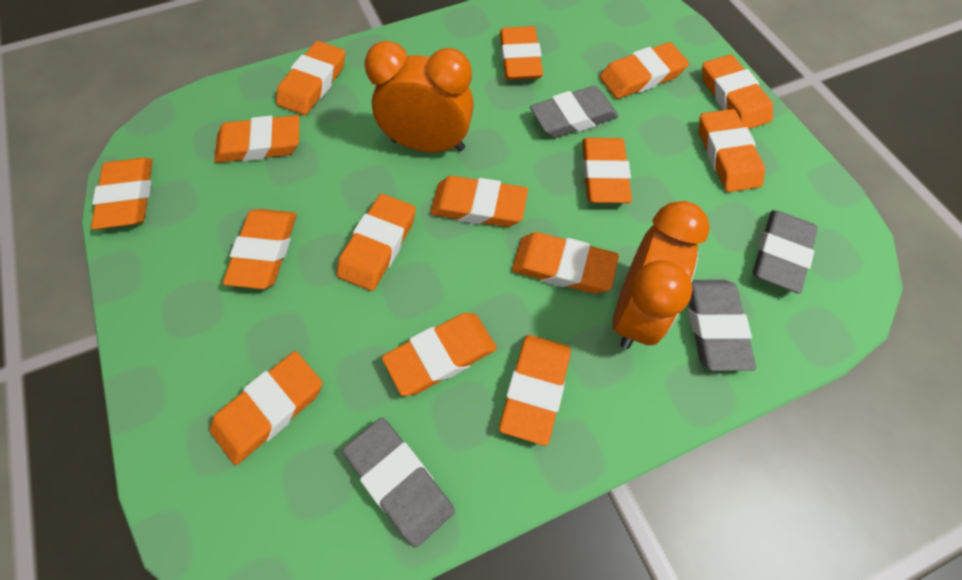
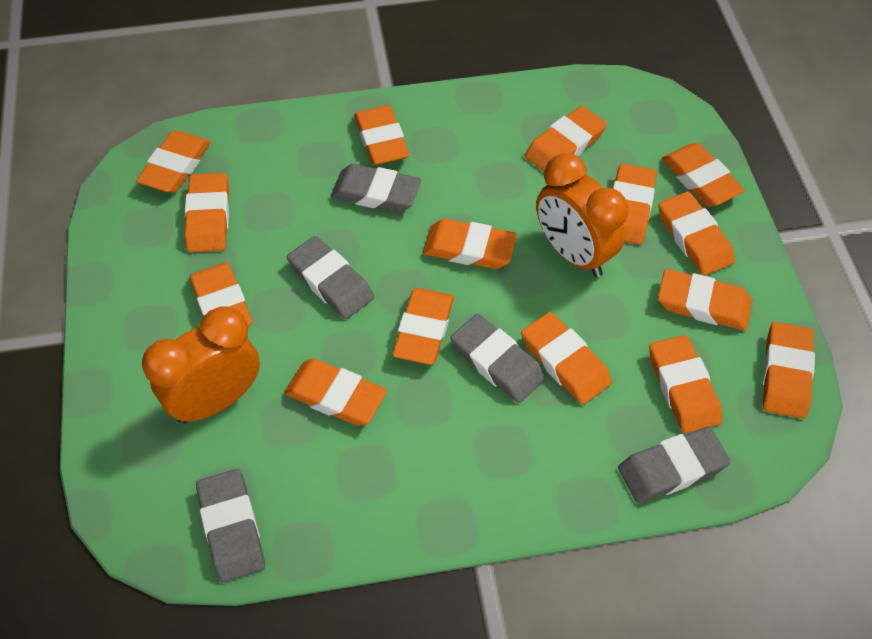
grey eraser: 4 -> 5

